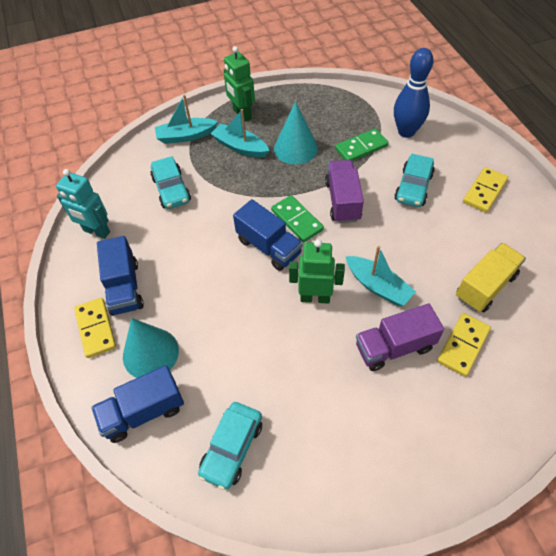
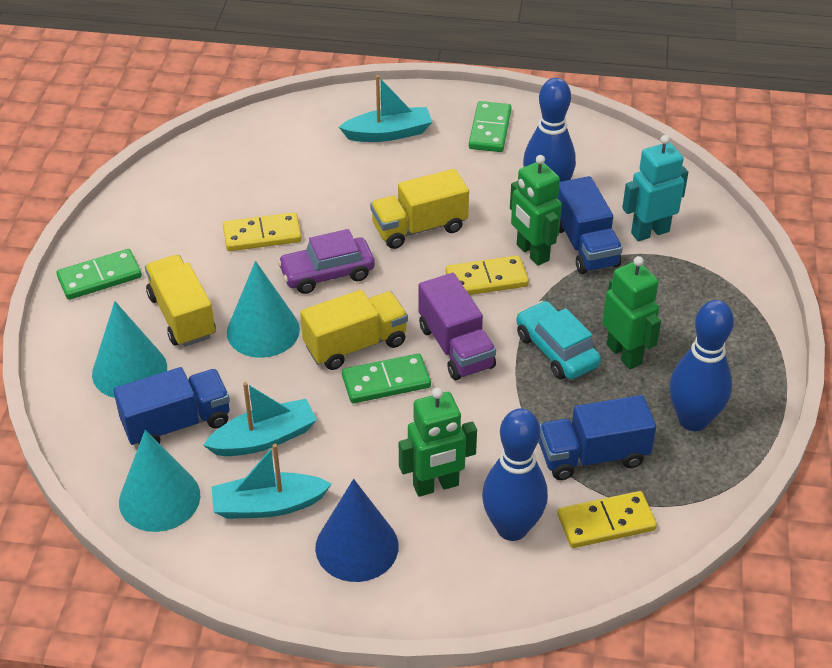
blue bowling pin: 1 -> 3
blue cone: 0 -> 1
green domino: 2 -> 3
green robot: 2 -> 3
purple car: 0 -> 1
purple truck: 2 -> 1
turquoise car: 3 -> 1
turquoise cone: 2 -> 3
yellow truck: 1 -> 3

